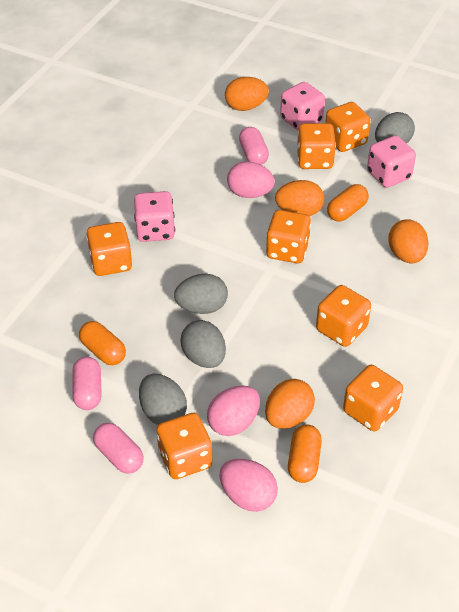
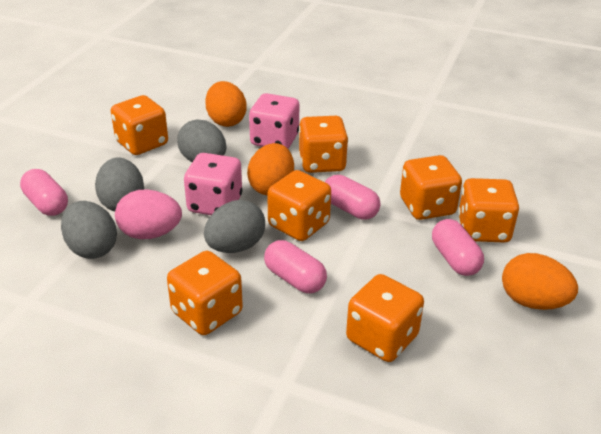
orange capsule: 3 -> 0
orange egg: 4 -> 3
pink capsule: 3 -> 4
pink dice: 3 -> 2
pink egg: 3 -> 1

